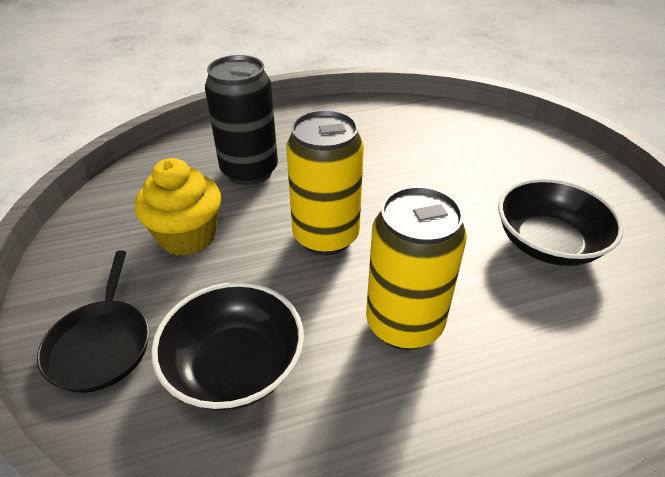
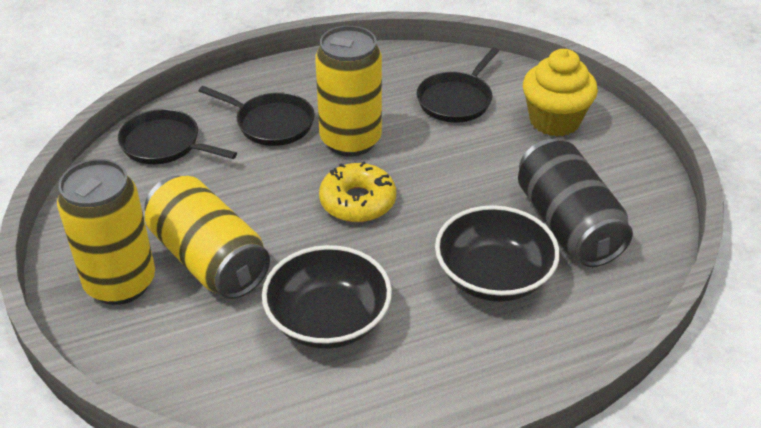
black pan: 1 -> 3
yellow can: 2 -> 3
yellow donut: 0 -> 1

